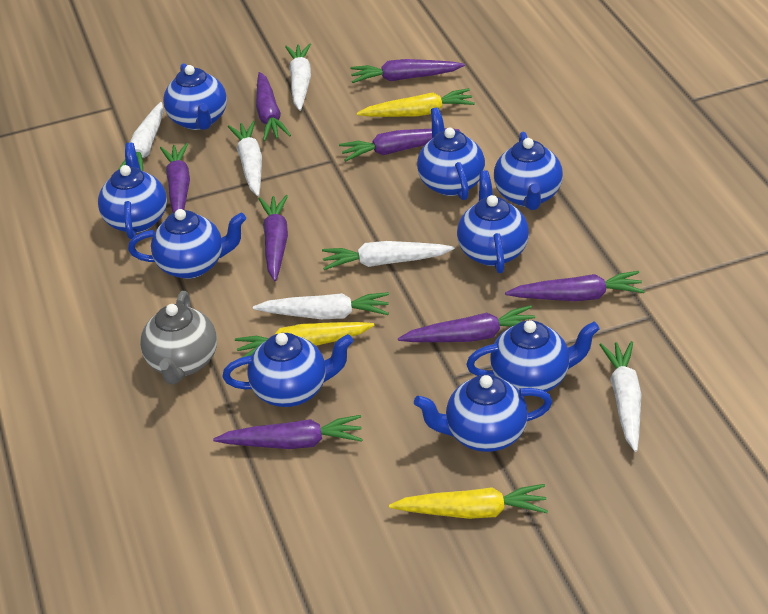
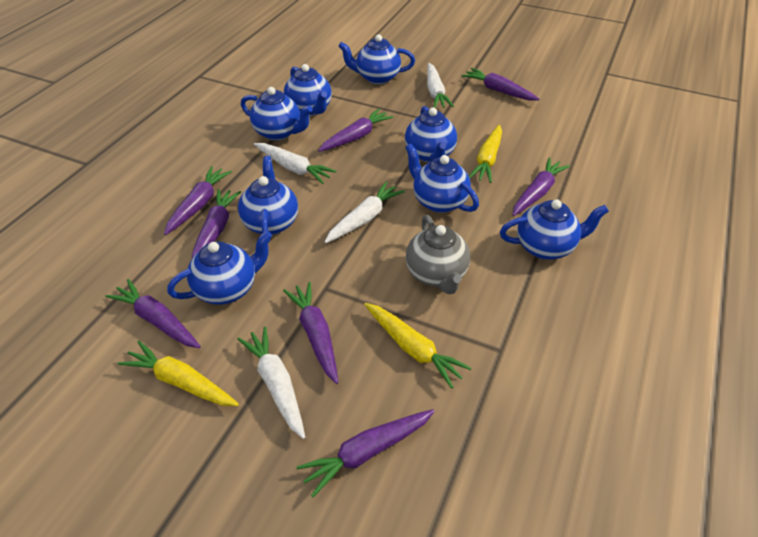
blue teapot: 9 -> 8
white carrot: 6 -> 4

